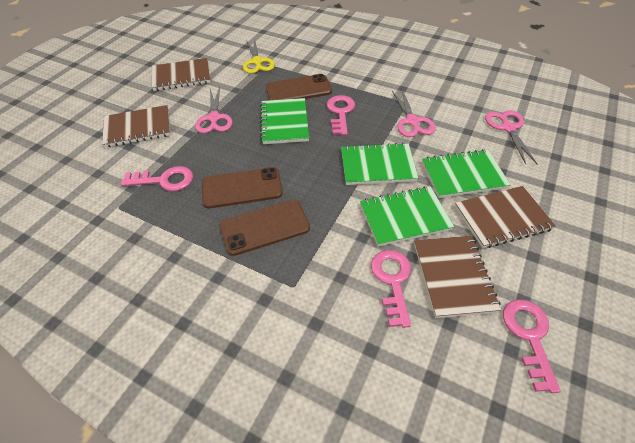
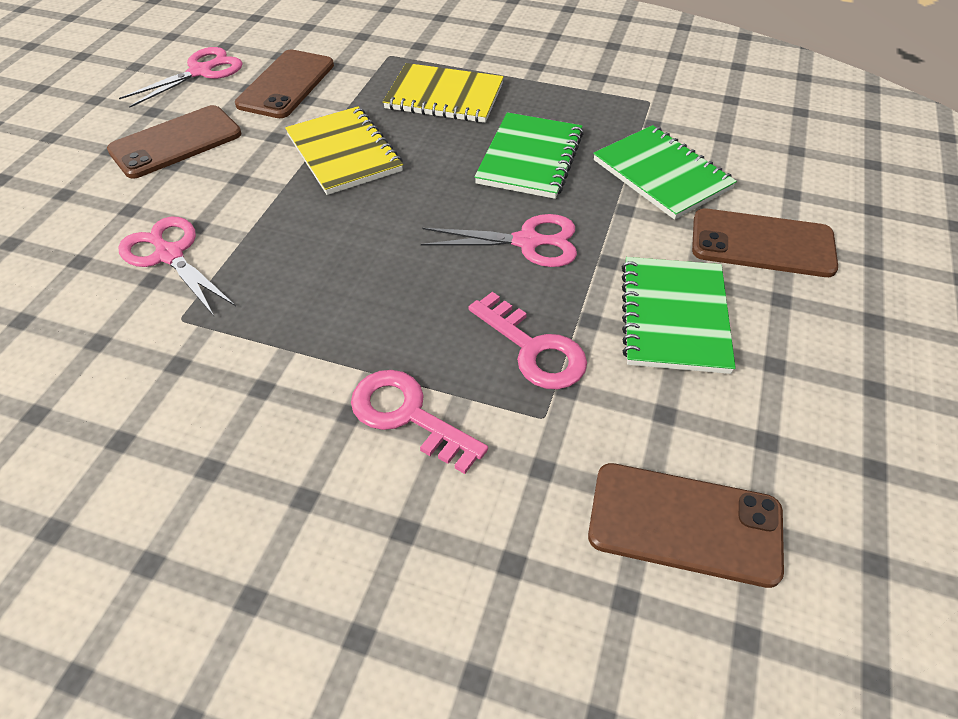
brown notebook: 4 -> 0
brown phone: 3 -> 4
green notebook: 4 -> 3
pink key: 4 -> 2
yellow notebook: 0 -> 2
yellow scissors: 1 -> 0

